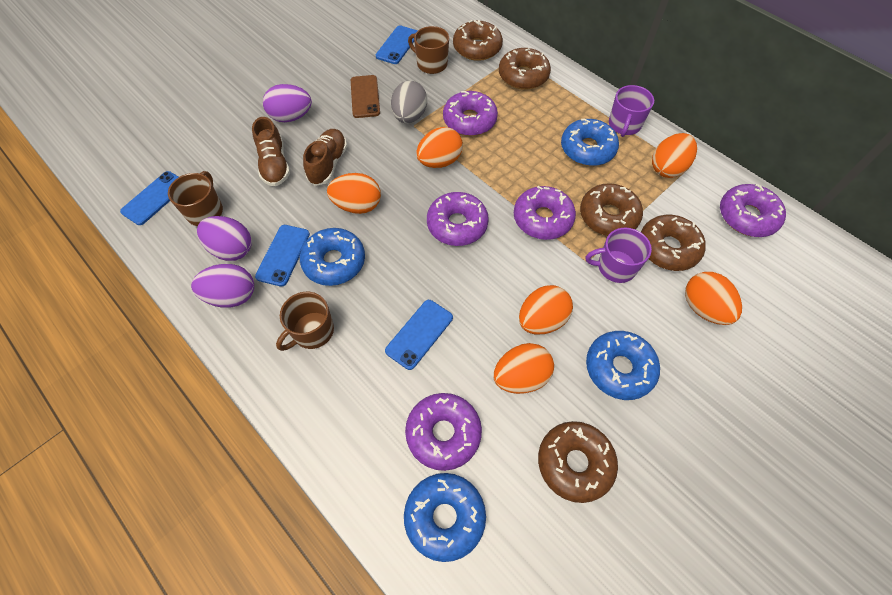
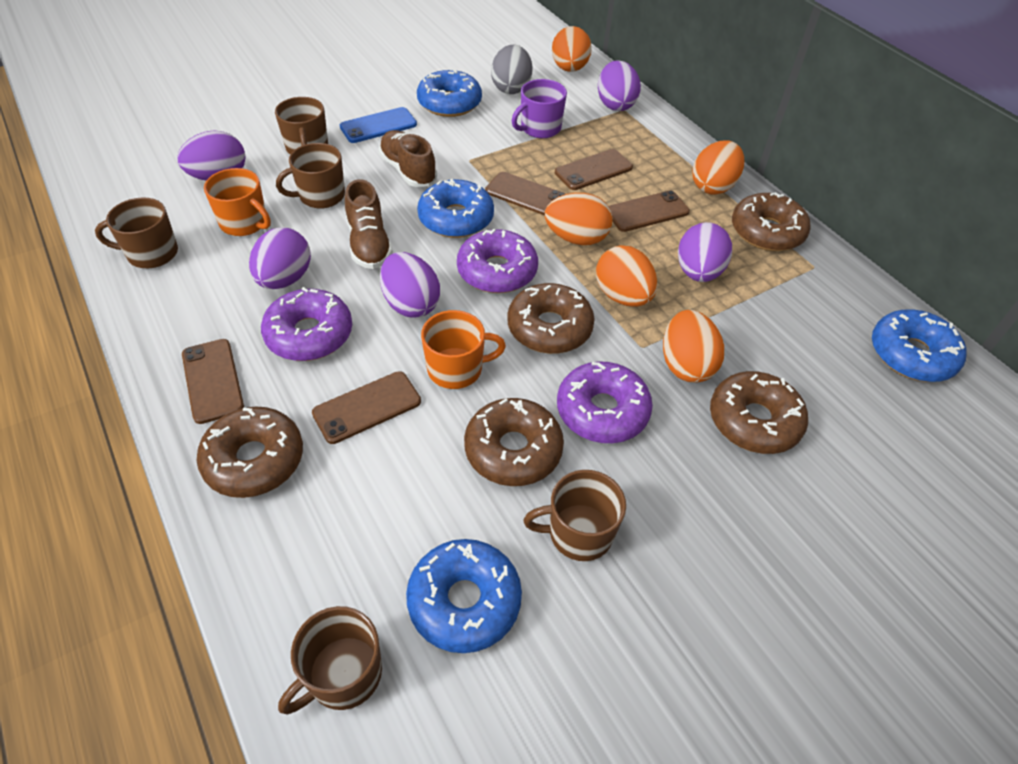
blue phone: 4 -> 1
brown mug: 3 -> 5
brown phone: 1 -> 5
orange egg: 6 -> 5
orange mug: 0 -> 2
purple donut: 5 -> 3
purple egg: 3 -> 5
purple mug: 2 -> 1

